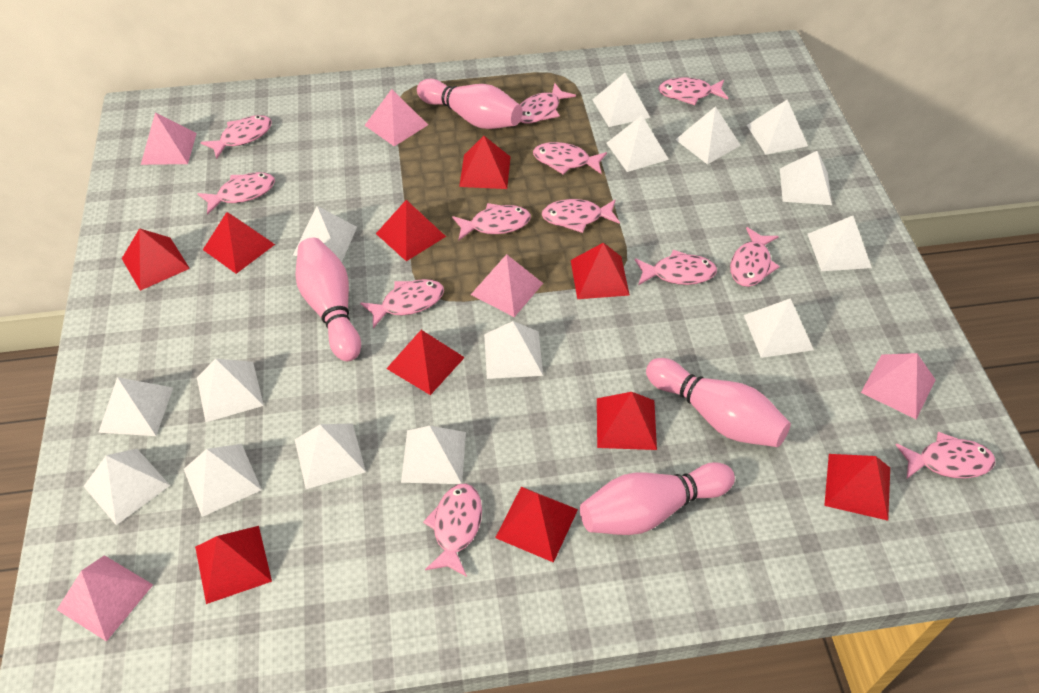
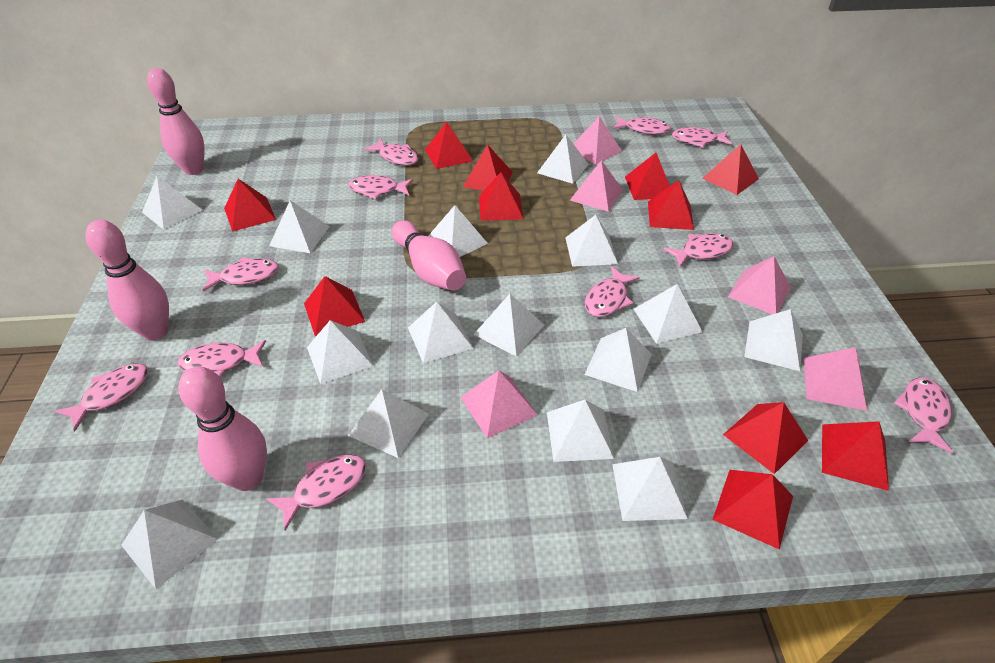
pink fish: 12 -> 11
red pyramid: 10 -> 11

